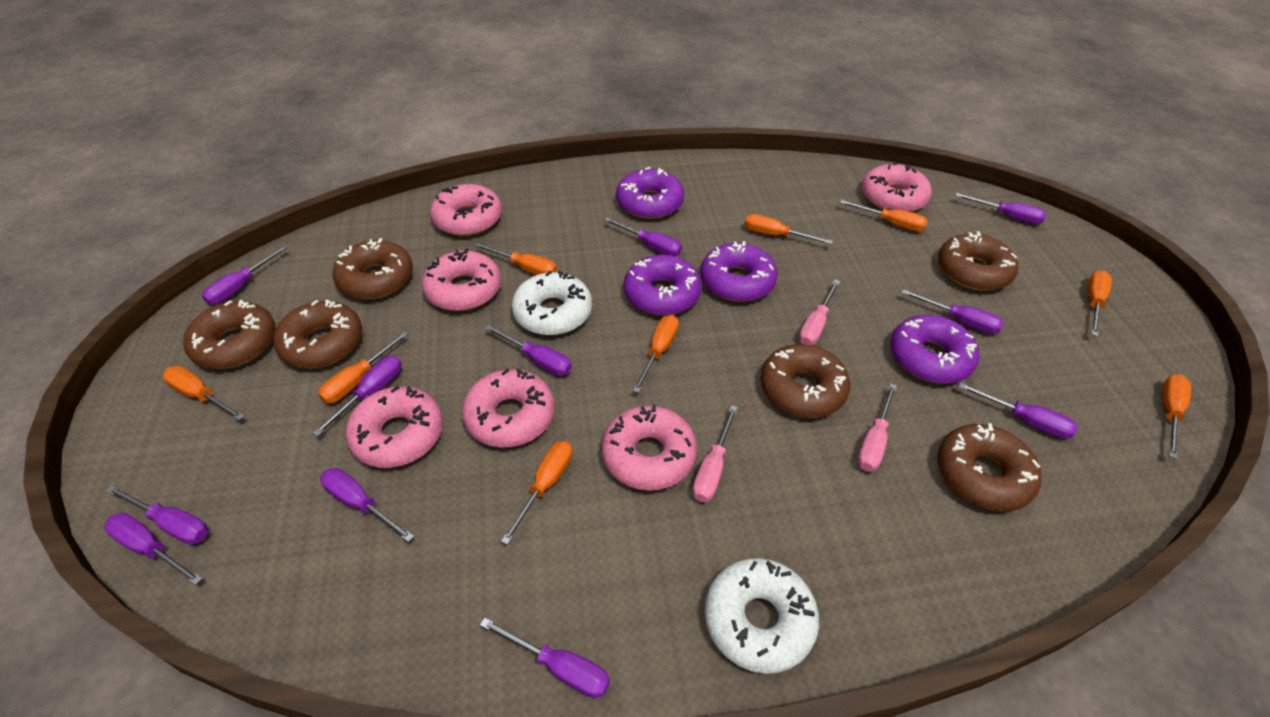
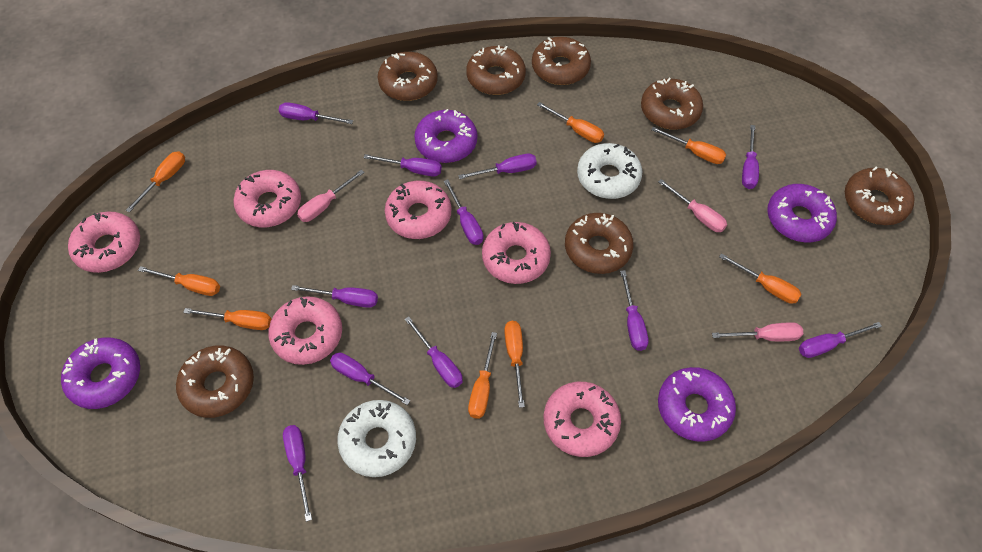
brown donut: 6 -> 7
orange screwdriver: 9 -> 8

